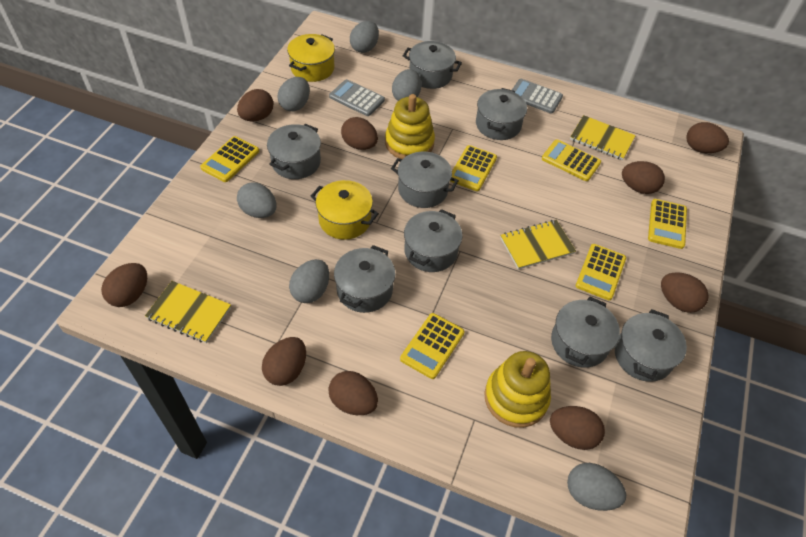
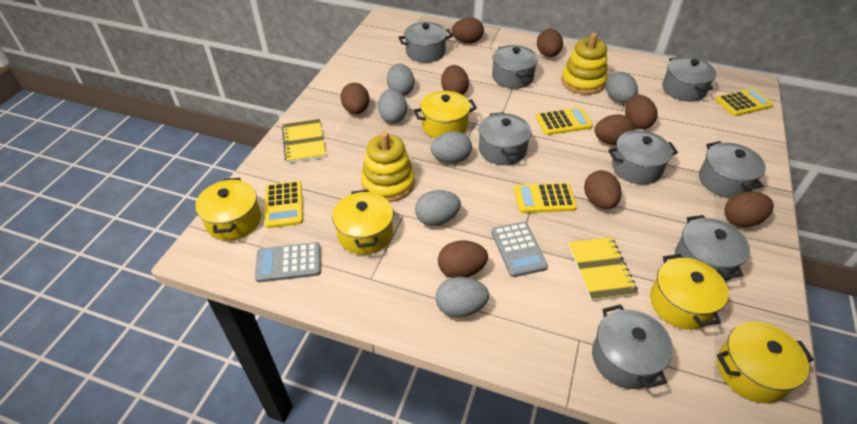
yellow calculator: 6 -> 4
yellow notebook: 3 -> 2
yellow pot: 2 -> 5

